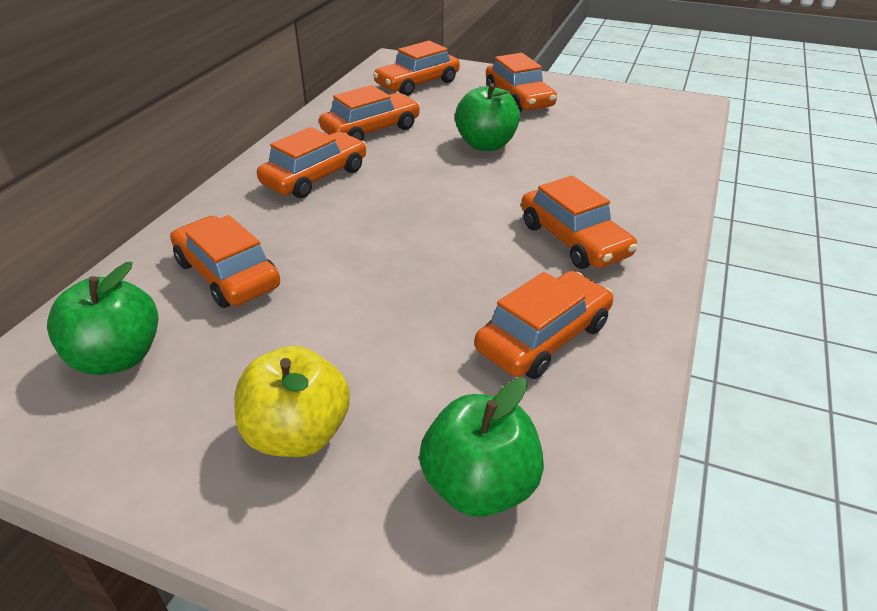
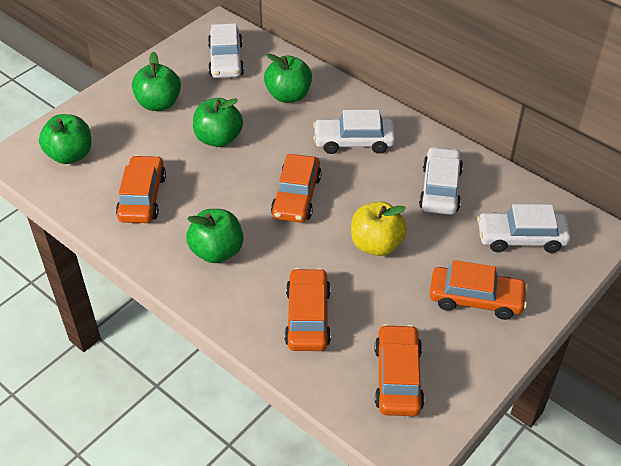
green apple: 3 -> 5
orange car: 7 -> 5
white car: 0 -> 4

